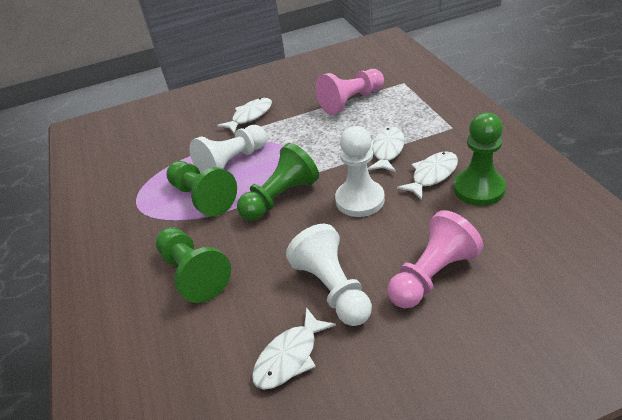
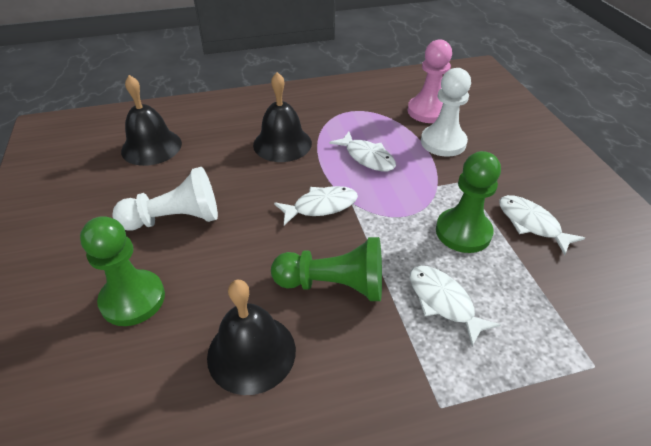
black bell: 0 -> 3
green pawn: 4 -> 3
pink pawn: 2 -> 1
white pawn: 3 -> 2

